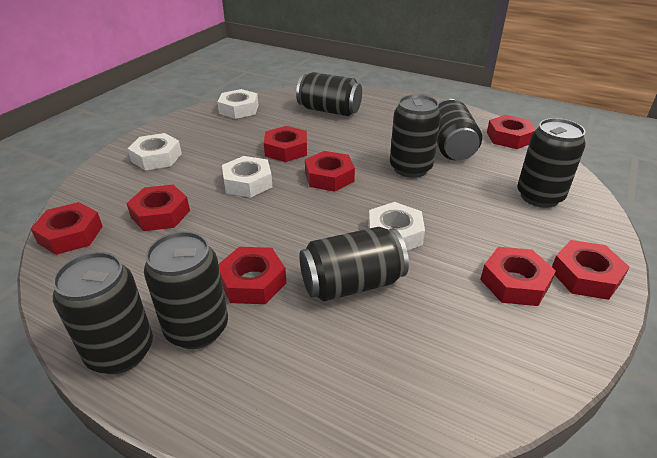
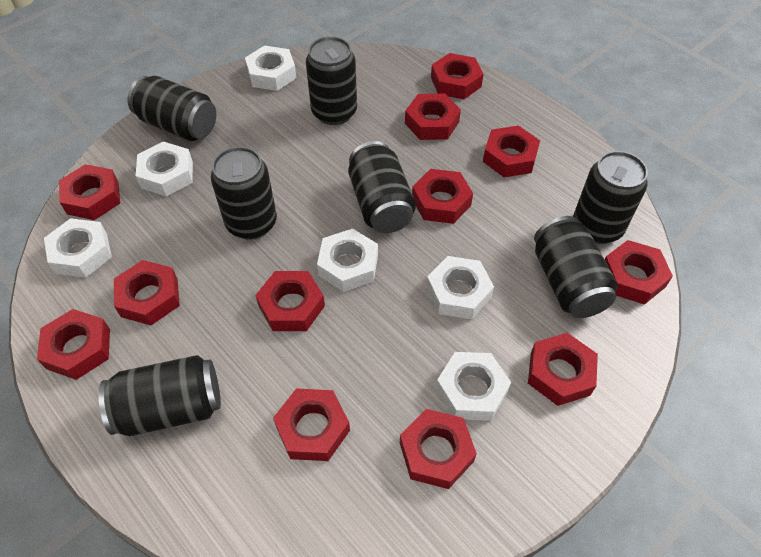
red nut: 8 -> 12
white nut: 4 -> 6

